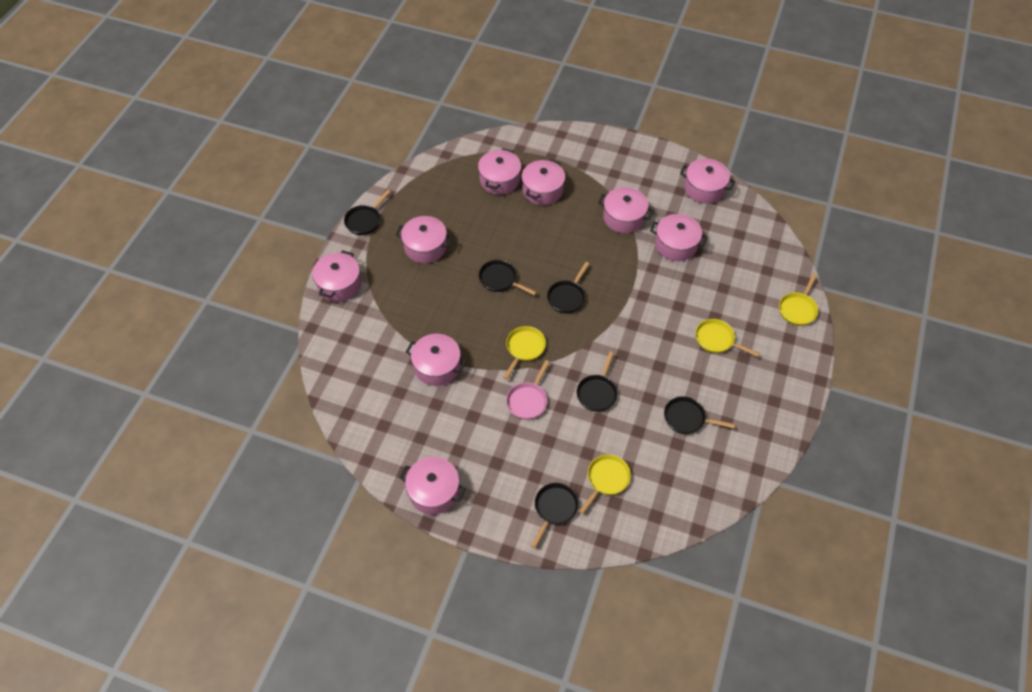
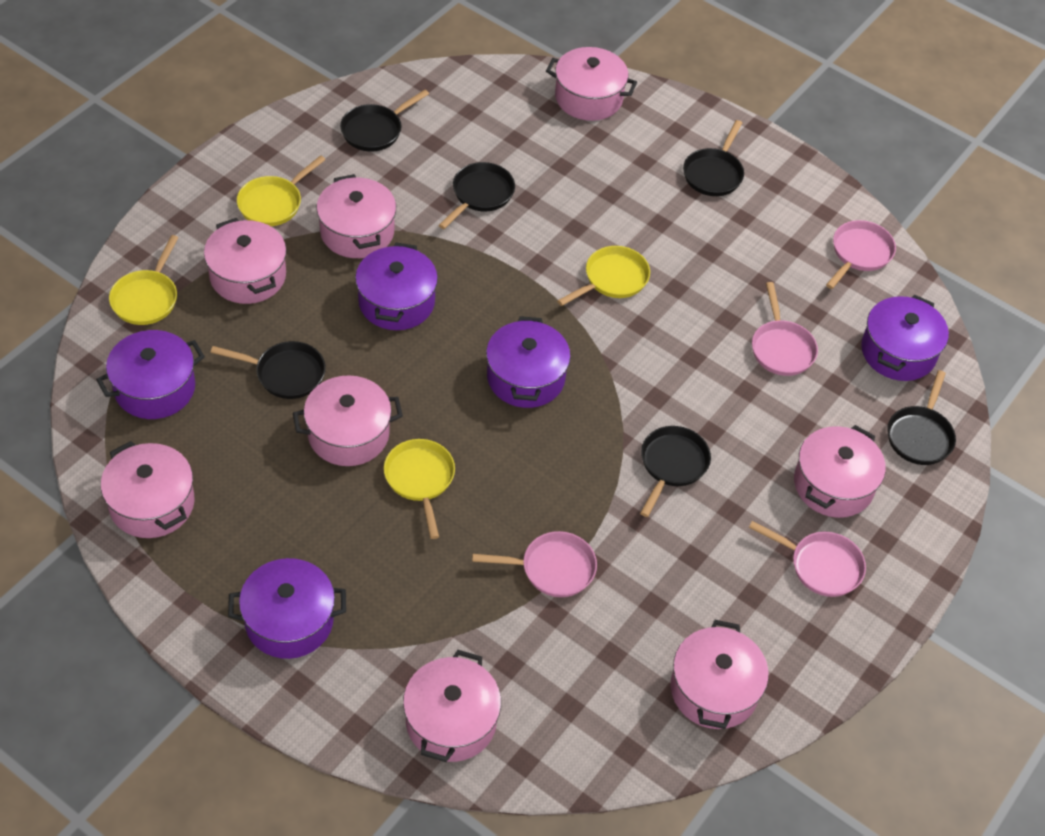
pink pan: 1 -> 4
pink pot: 9 -> 8
purple pot: 0 -> 5

